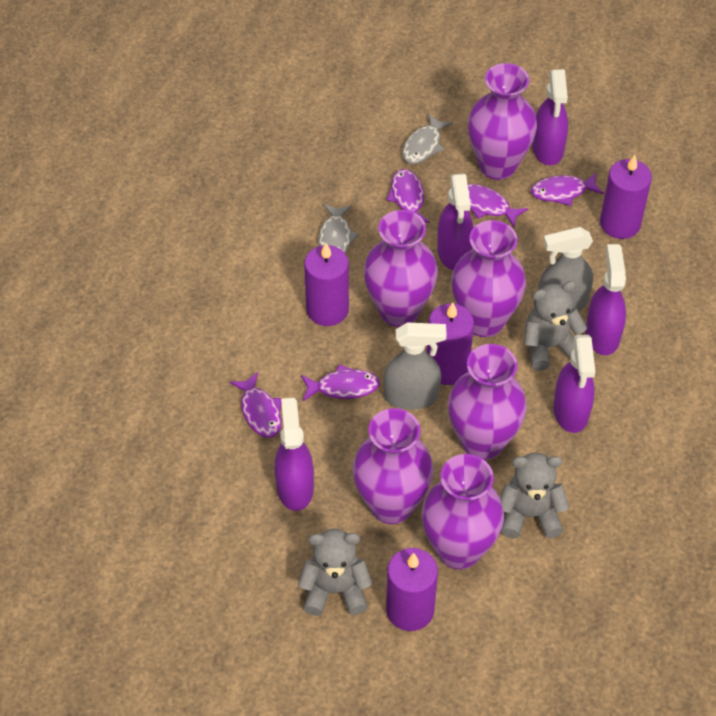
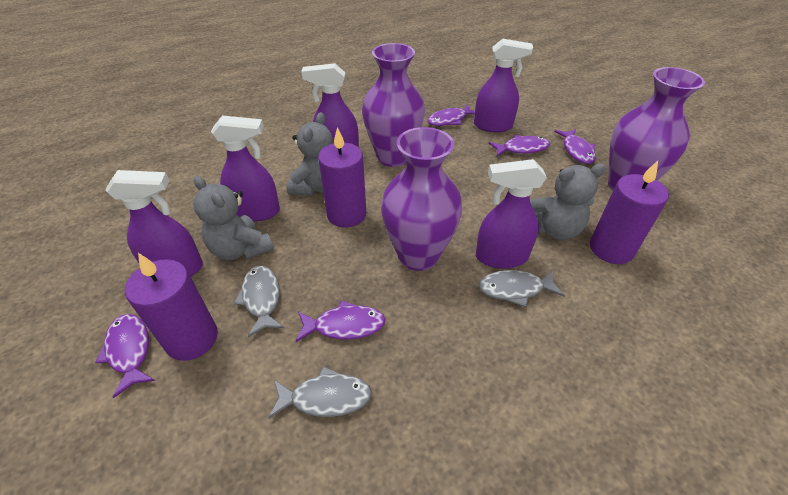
grey fish: 2 -> 3
grey spray bottle: 2 -> 0
purple candle: 4 -> 3
purple vase: 6 -> 3

